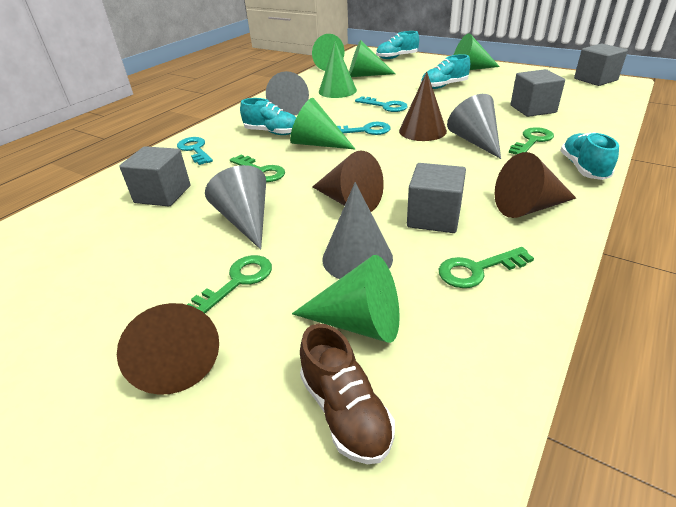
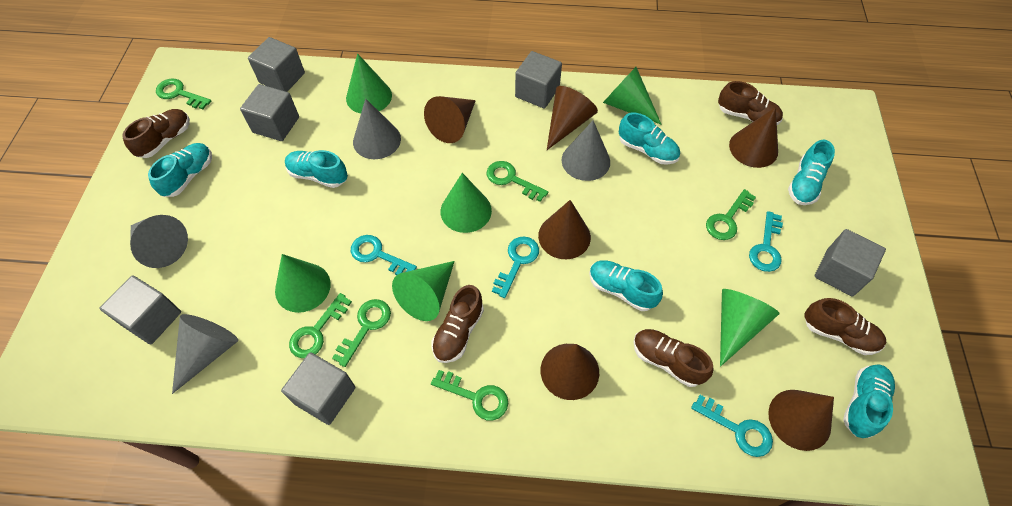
brown cone: 4 -> 6
brown shoe: 1 -> 5
green key: 4 -> 6
grey cube: 4 -> 6
turquoise key: 3 -> 4
turquoise shoe: 4 -> 6

